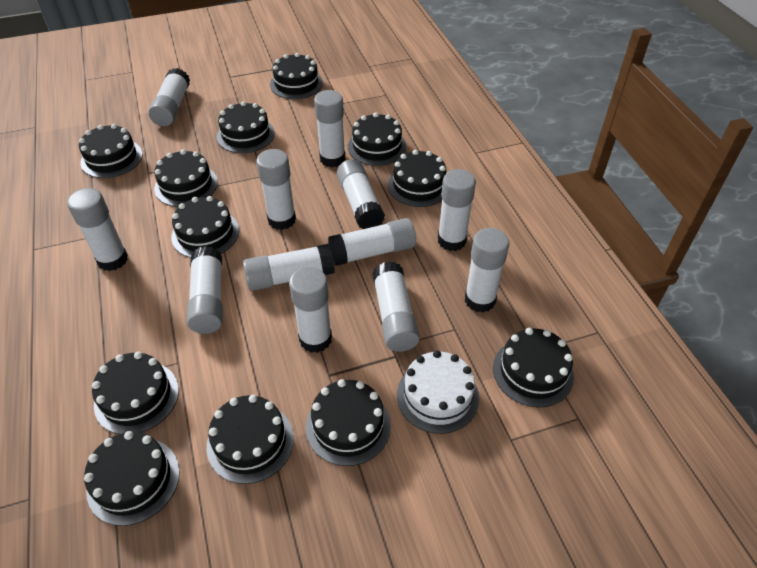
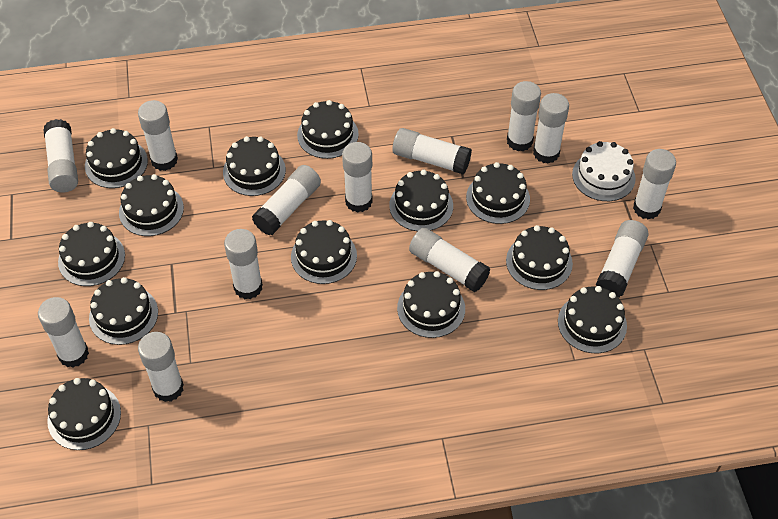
black cake: 12 -> 13
white glue stick: 12 -> 13

